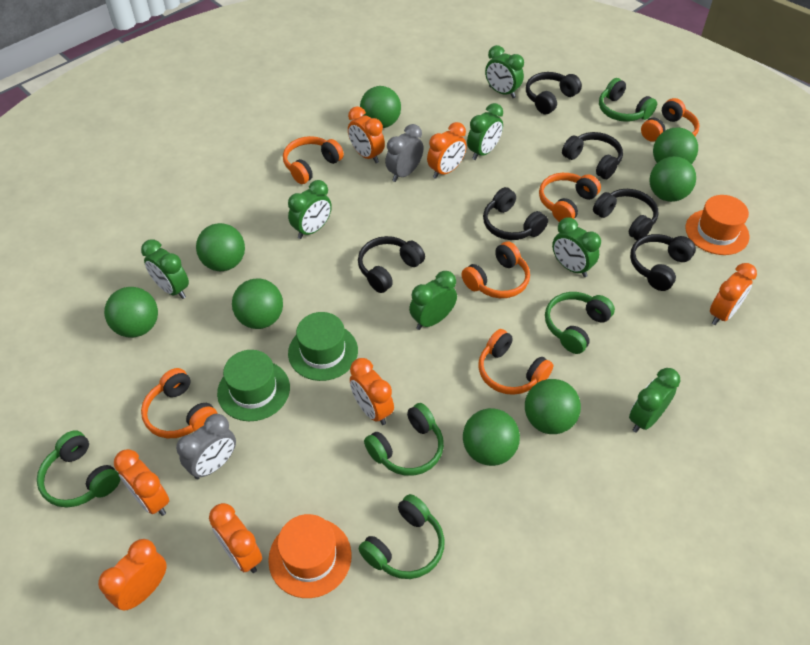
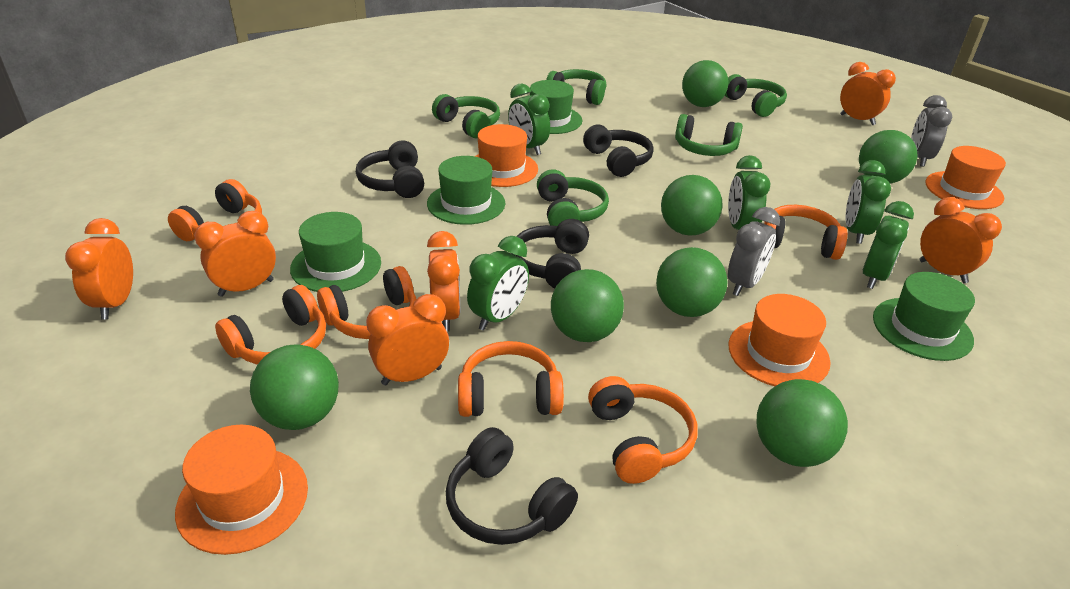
black headphones: 6 -> 4
green ball: 8 -> 7
green clock: 7 -> 5
green hat: 2 -> 4
orange clock: 7 -> 6
orange hat: 2 -> 4

